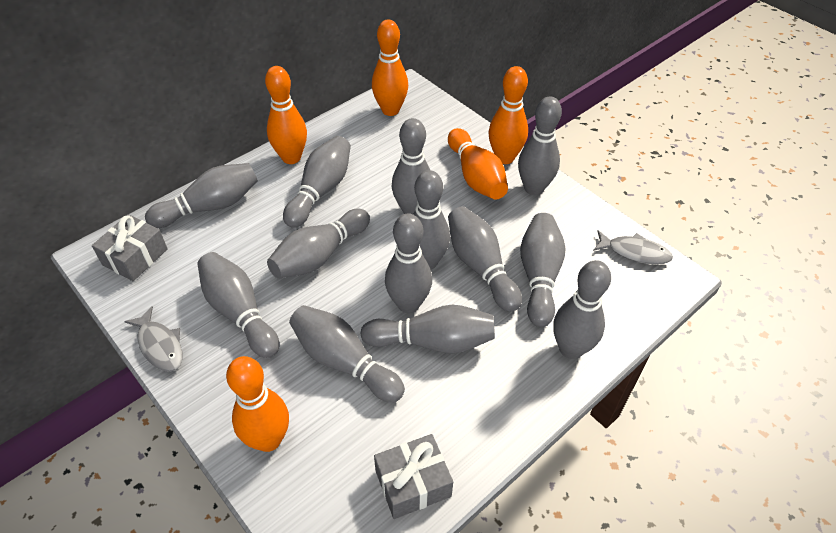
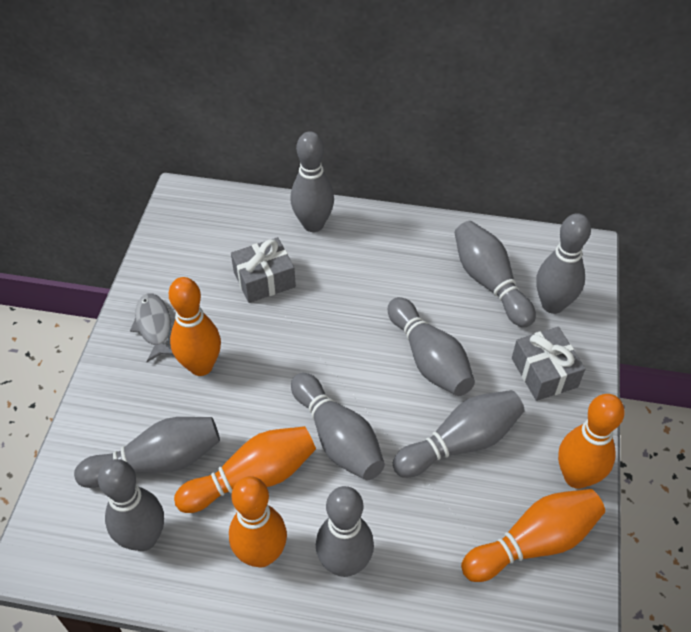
grey bowling pin: 13 -> 9
grey fish: 2 -> 1

